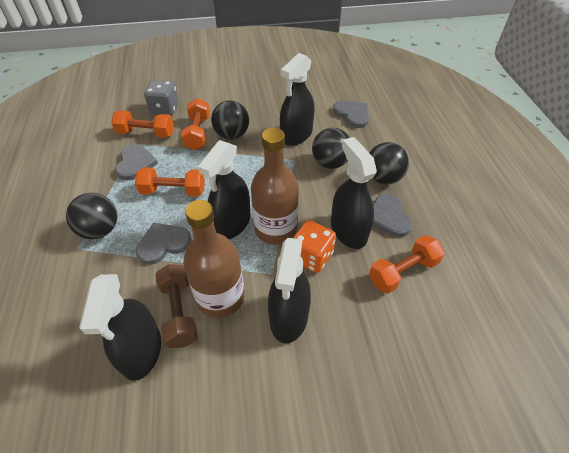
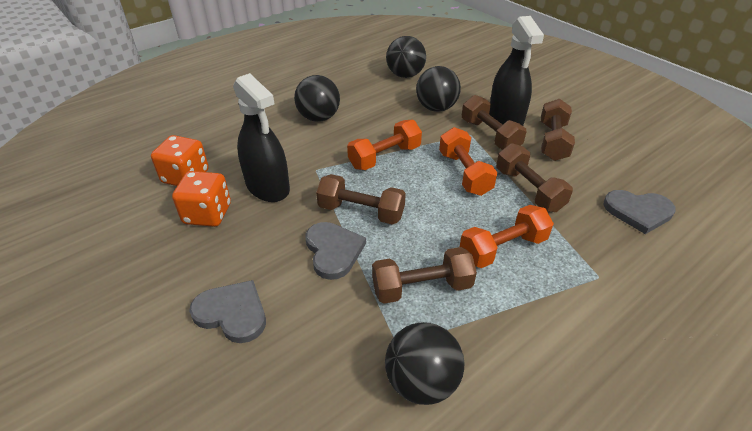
black spray bottle: 5 -> 2
brown bottle: 2 -> 0
brown dumbbell: 1 -> 5
grey dice: 1 -> 0
grey heart: 4 -> 3
orange dice: 1 -> 2
orange dumbbell: 4 -> 3

